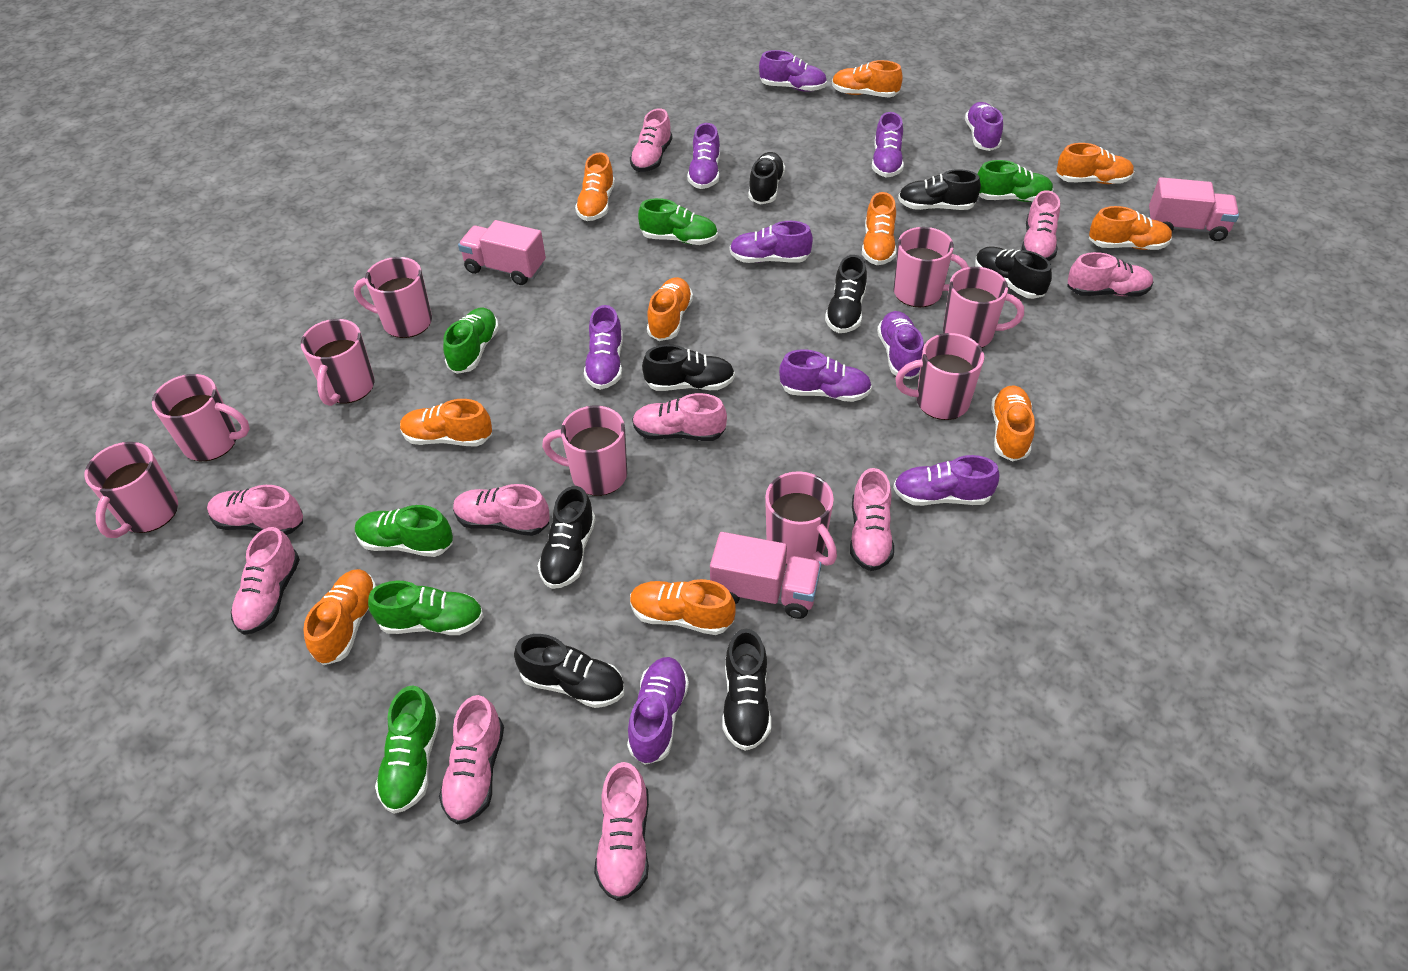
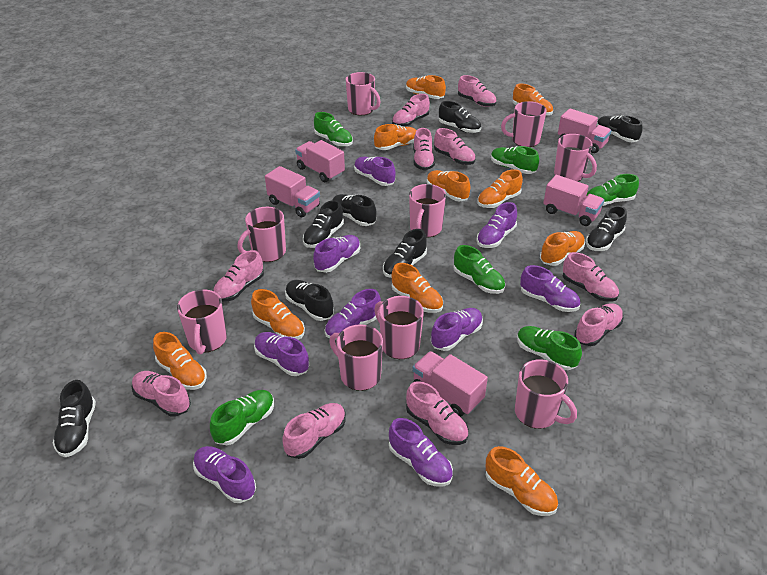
pink truck: 3 -> 5
purple shoe: 10 -> 9

